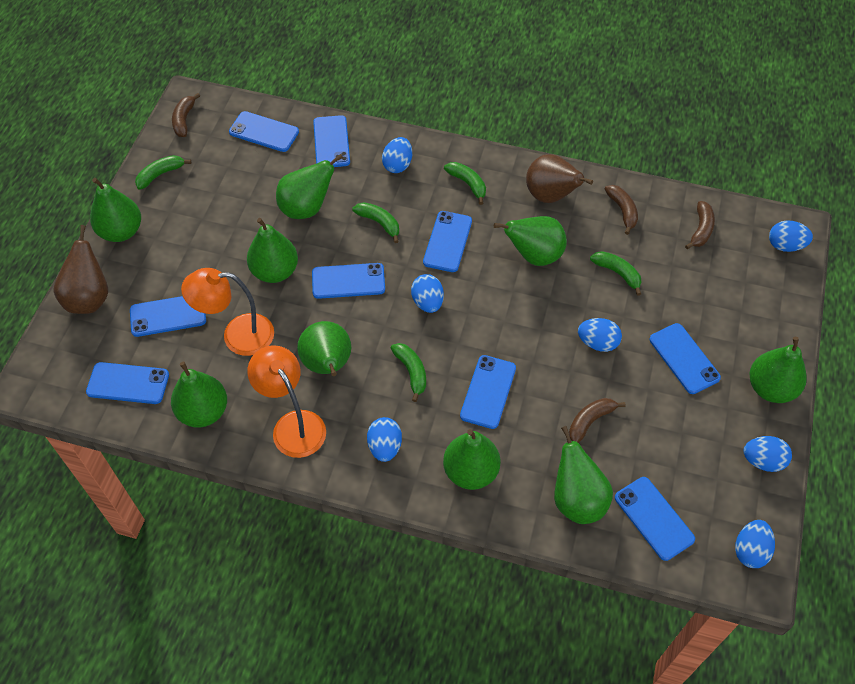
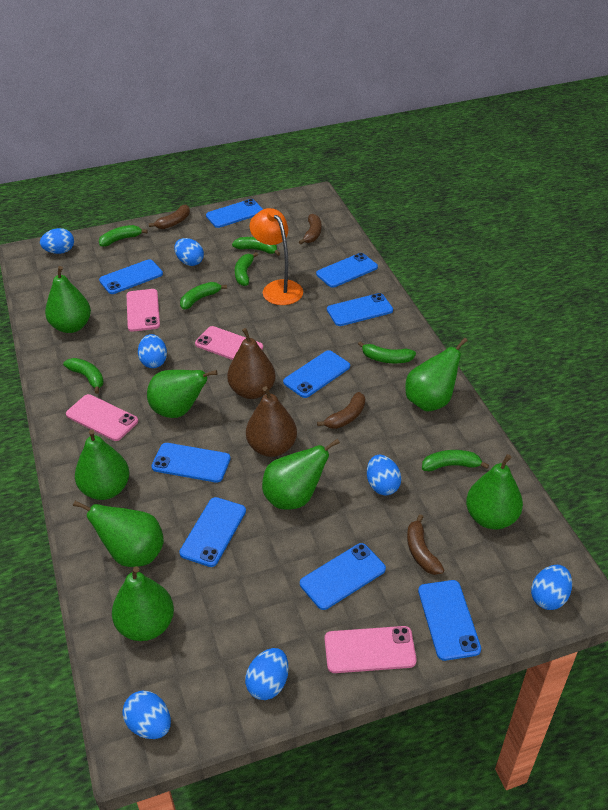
green banana: 5 -> 7
green pear: 9 -> 8
orange lamp: 2 -> 1
pink phone: 0 -> 4

